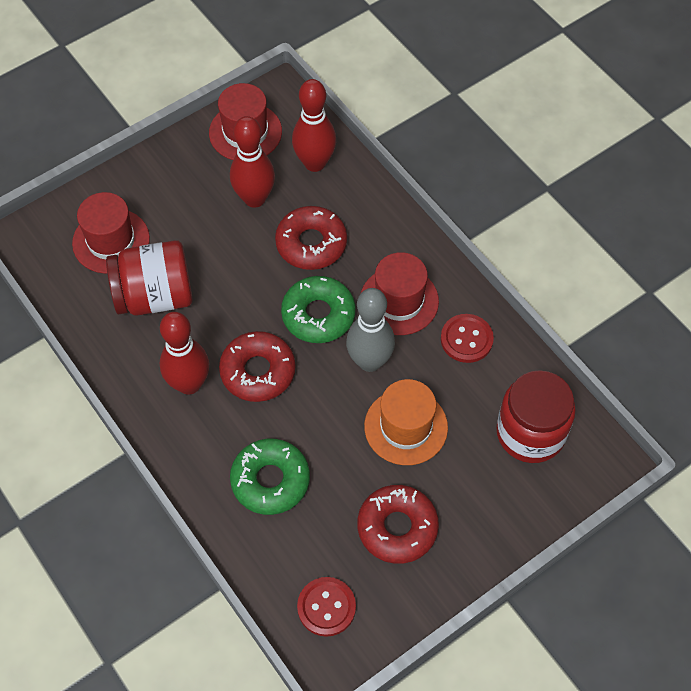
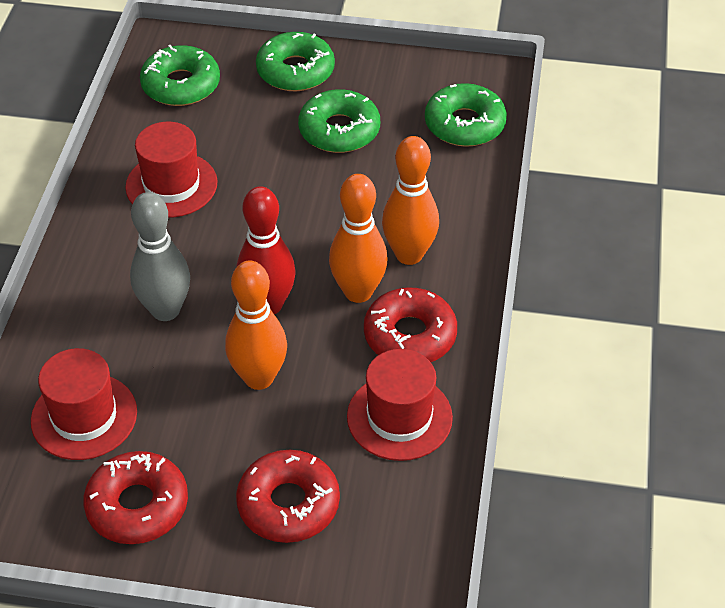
green donut: 2 -> 4
orange bowling pin: 0 -> 3
orange hat: 1 -> 0
red bowling pin: 3 -> 1
red button: 2 -> 0
red jar: 2 -> 0

